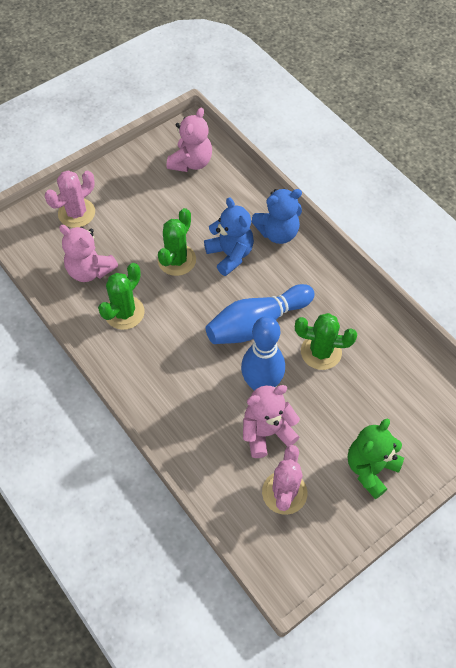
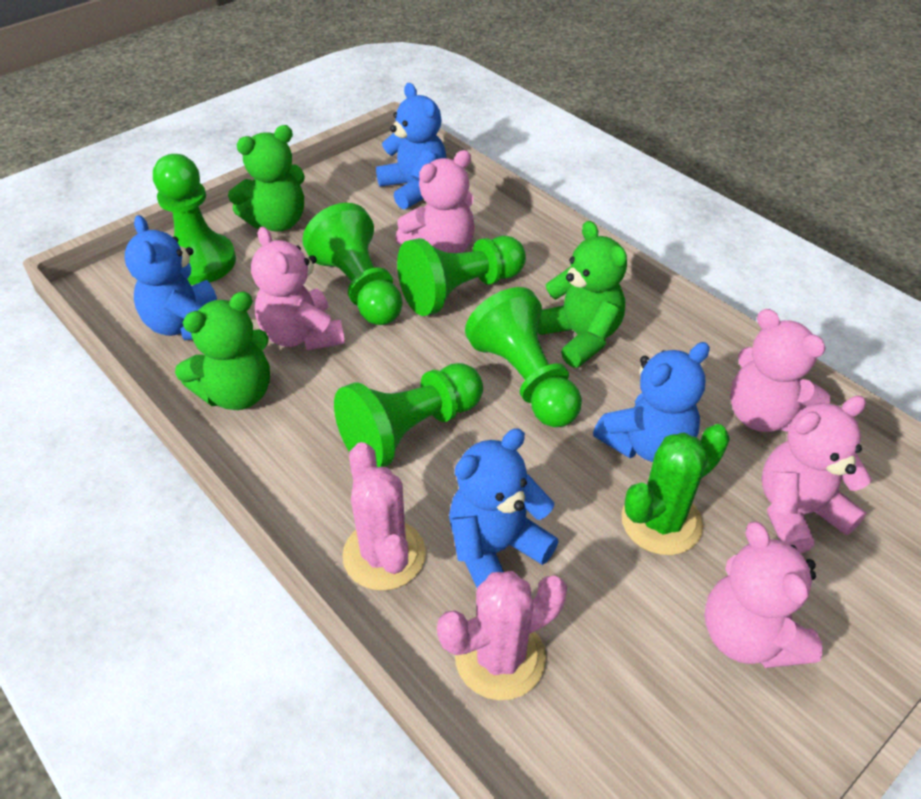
blue bowling pin: 2 -> 0
blue teddy bear: 2 -> 4
green cactus: 3 -> 1
green pawn: 0 -> 5
green teddy bear: 1 -> 3
pink teddy bear: 3 -> 5

